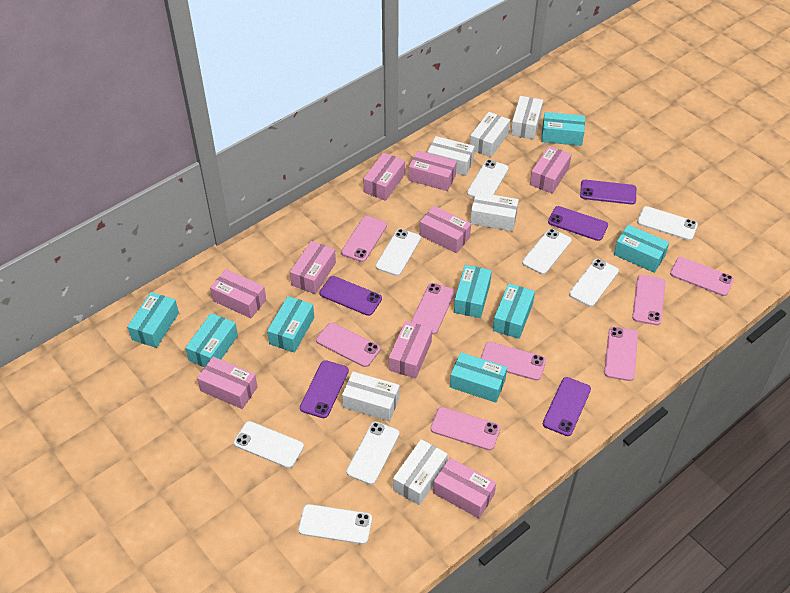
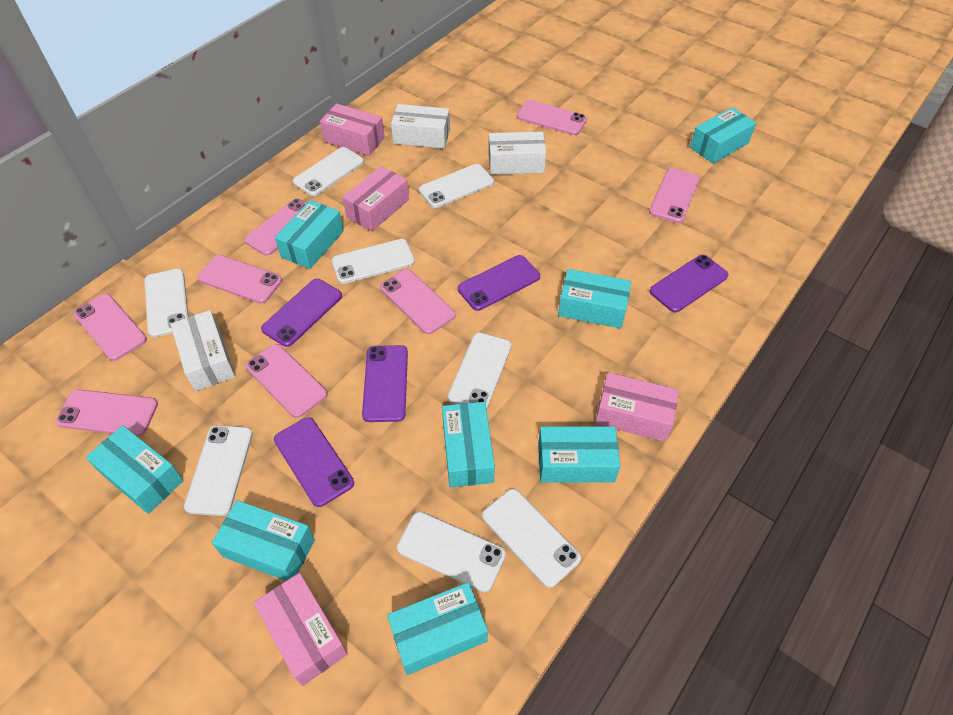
pink box: 9 -> 4
white box: 6 -> 3

